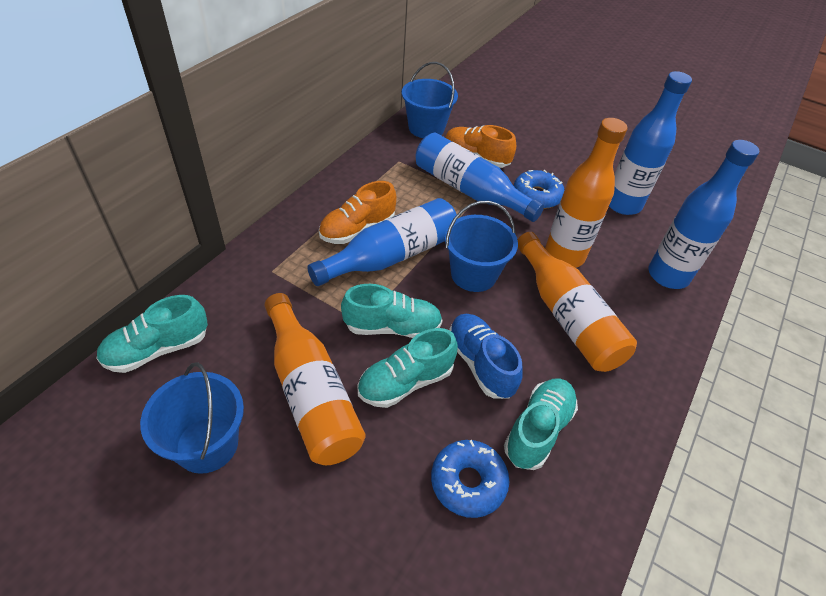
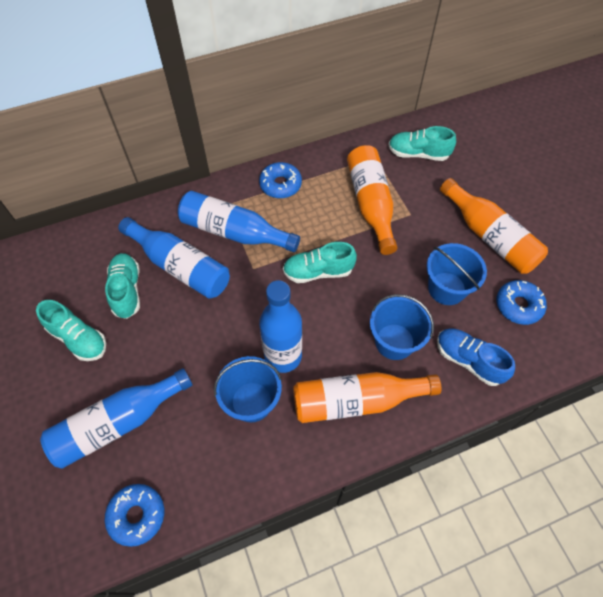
blue donut: 2 -> 3
orange shoe: 2 -> 0

